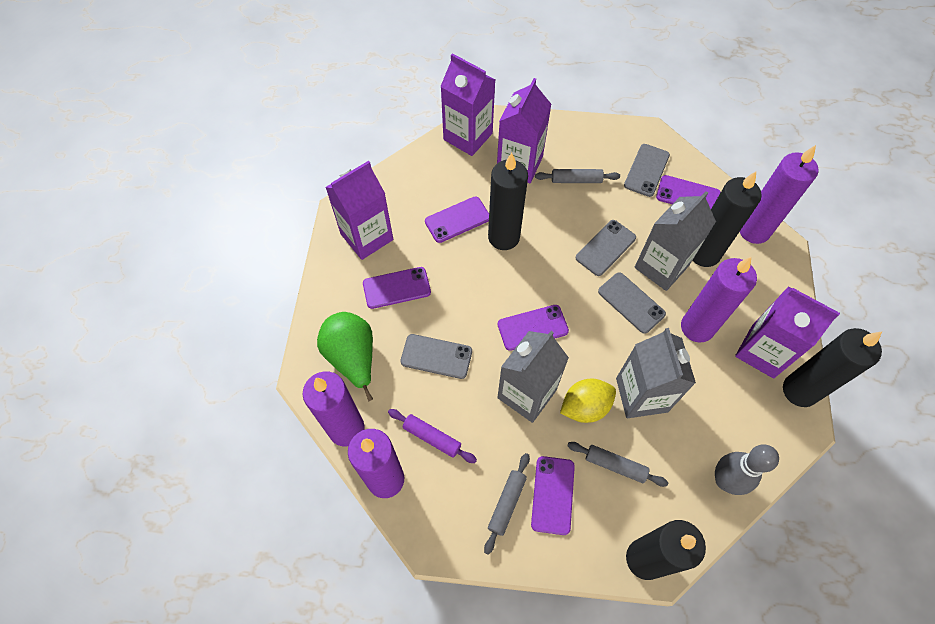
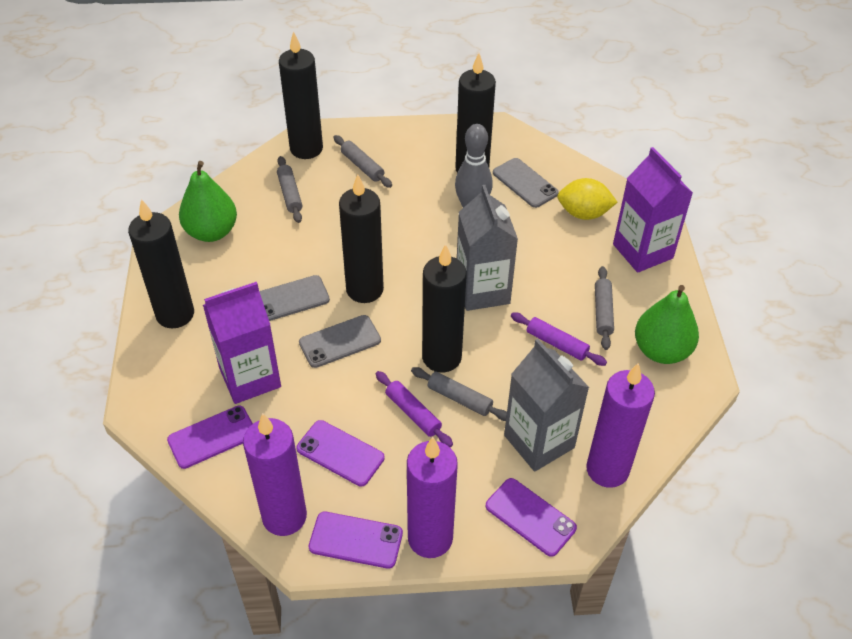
black candle: 4 -> 5
green pear: 1 -> 2
grey carton: 3 -> 2
grey phone: 4 -> 3
grey rolling pin: 3 -> 4
purple candle: 4 -> 3
purple carton: 4 -> 2
purple phone: 5 -> 4
purple rolling pin: 1 -> 2

